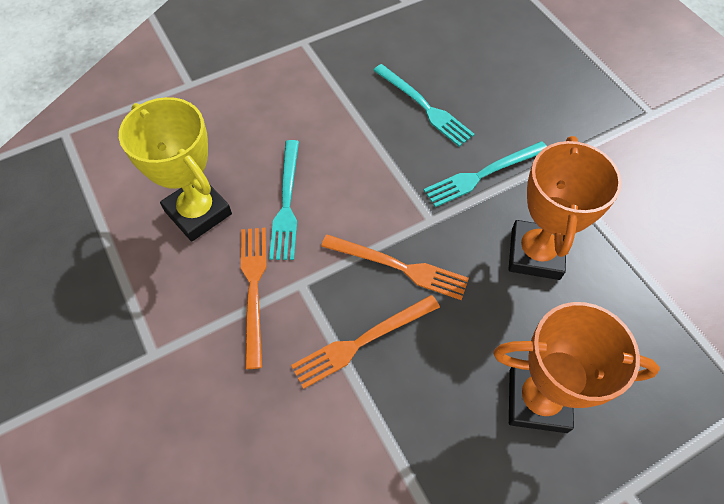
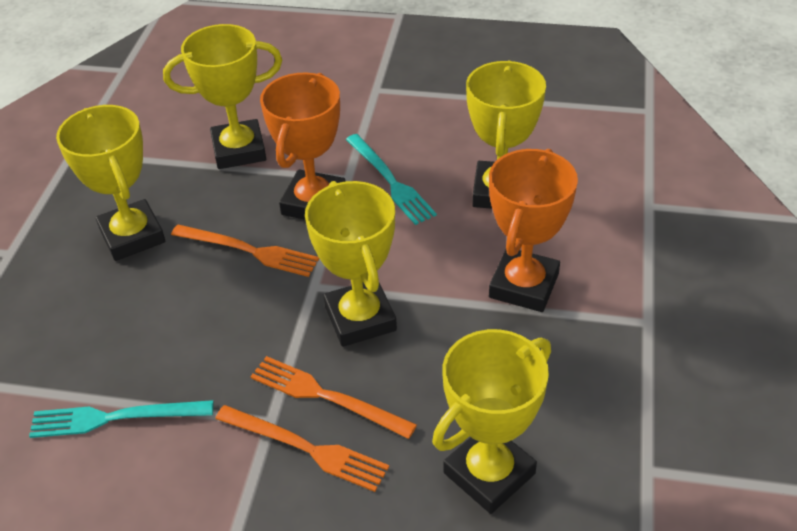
turquoise fork: 3 -> 2
yellow trophy: 1 -> 5

